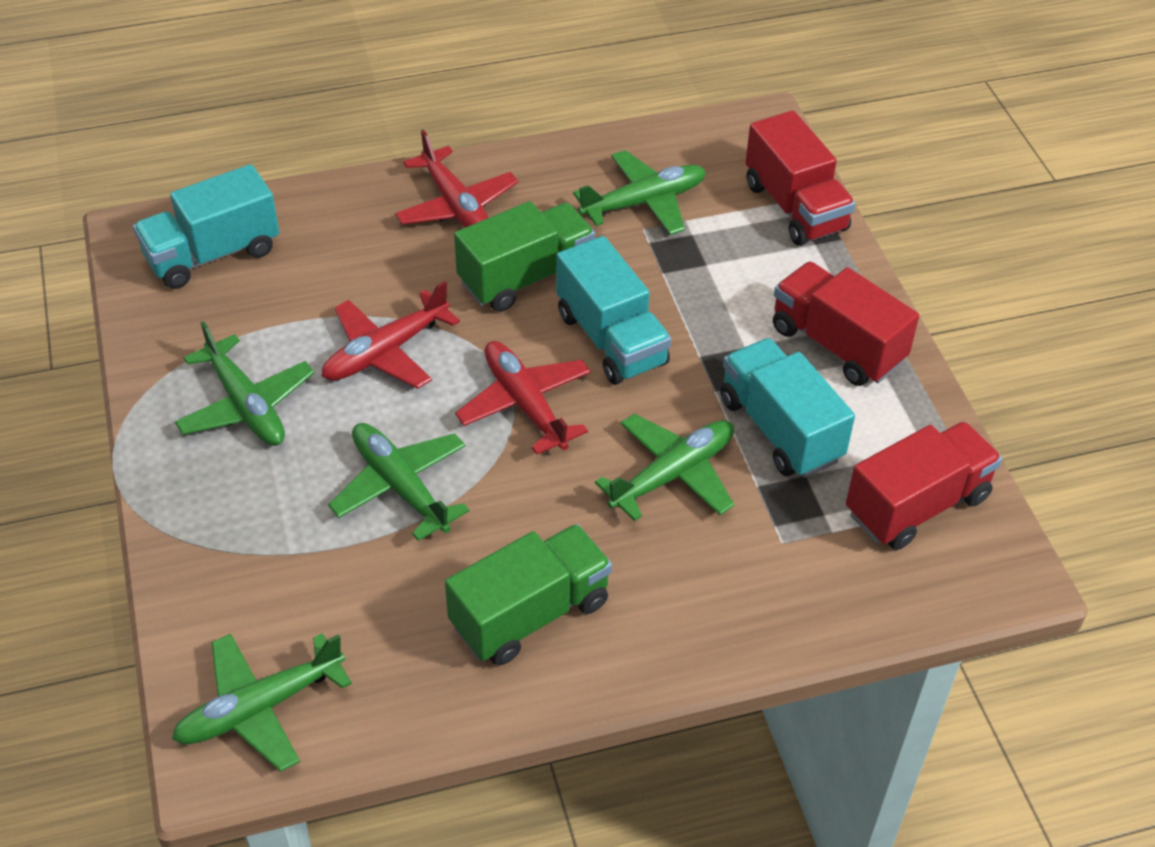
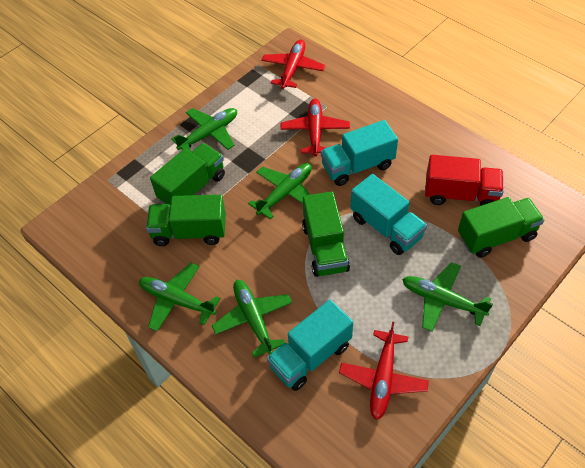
green truck: 2 -> 4
red truck: 3 -> 1

